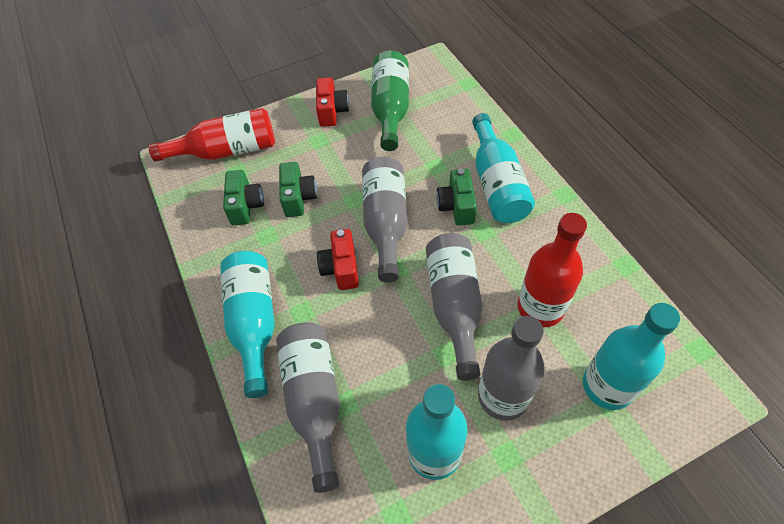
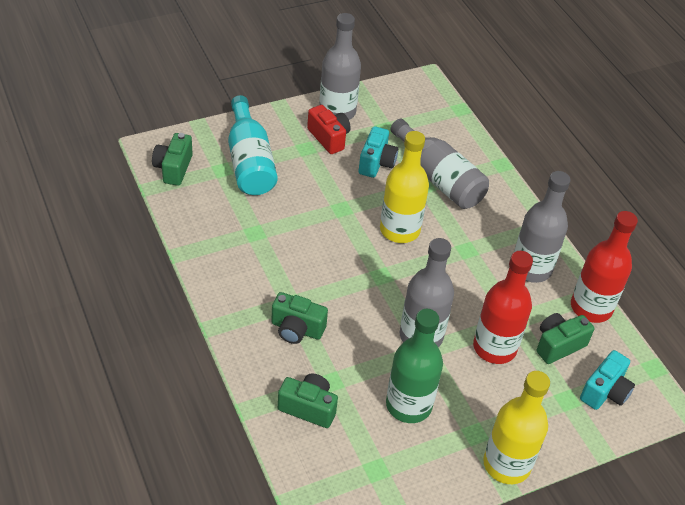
green camera: 3 -> 4
red camera: 2 -> 1
turquoise bottle: 4 -> 1
turquoise camera: 0 -> 2
yellow bottle: 0 -> 2

